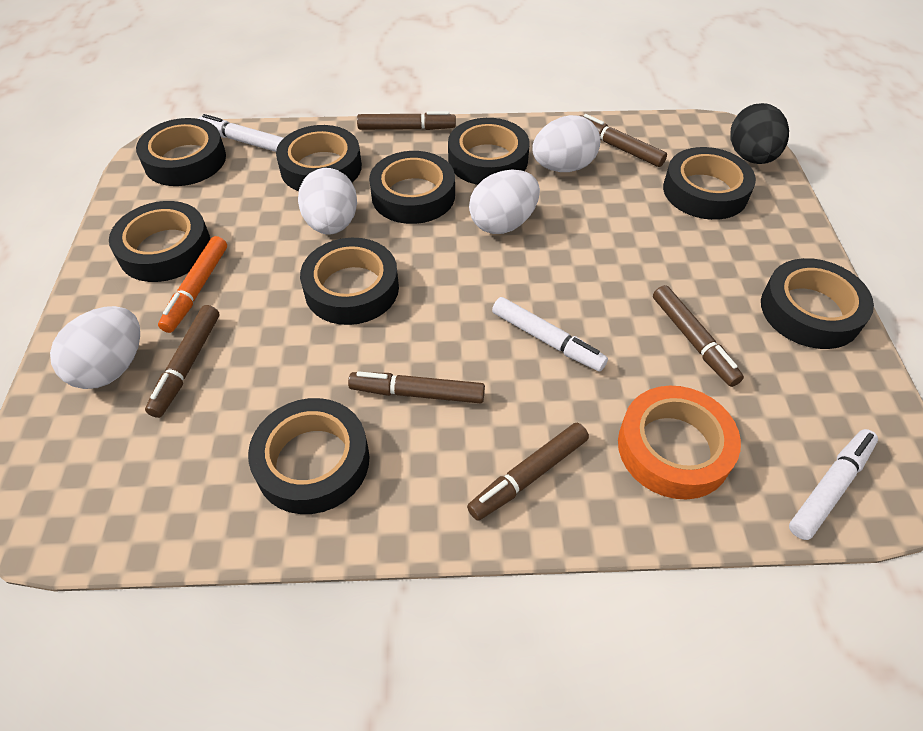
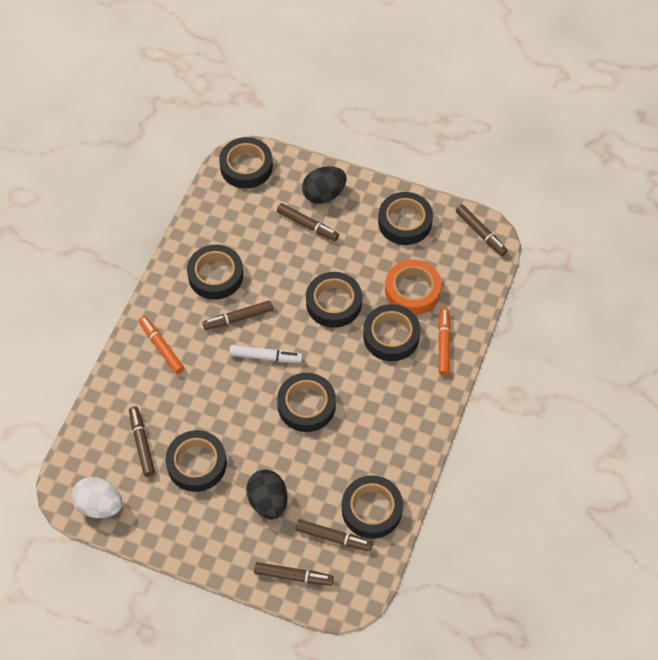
black egg: 1 -> 2
black tape: 9 -> 8
orange marker: 1 -> 2
white egg: 4 -> 1
white marker: 3 -> 1

